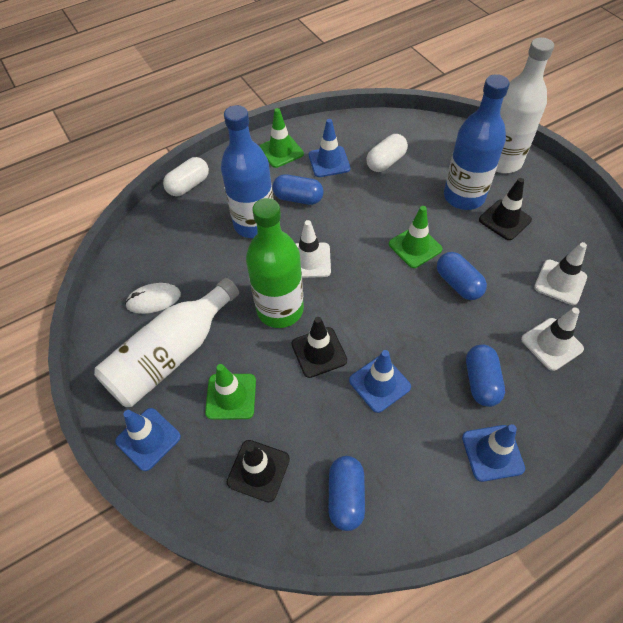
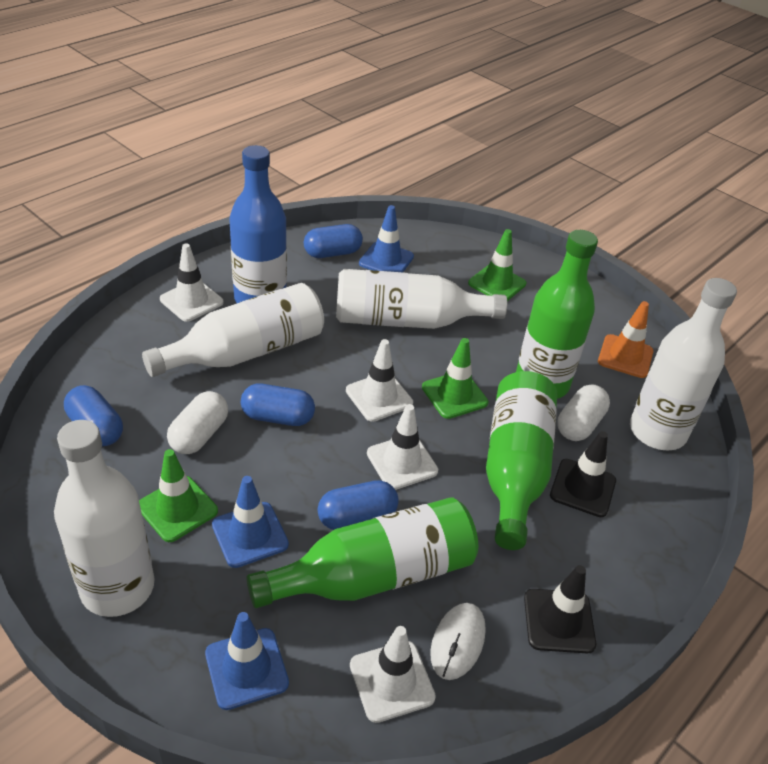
black traffic cone: 3 -> 2
blue bottle: 2 -> 1
blue traffic cone: 4 -> 3
green bottle: 1 -> 3
orange traffic cone: 0 -> 1
white bottle: 2 -> 4
white traffic cone: 3 -> 4

